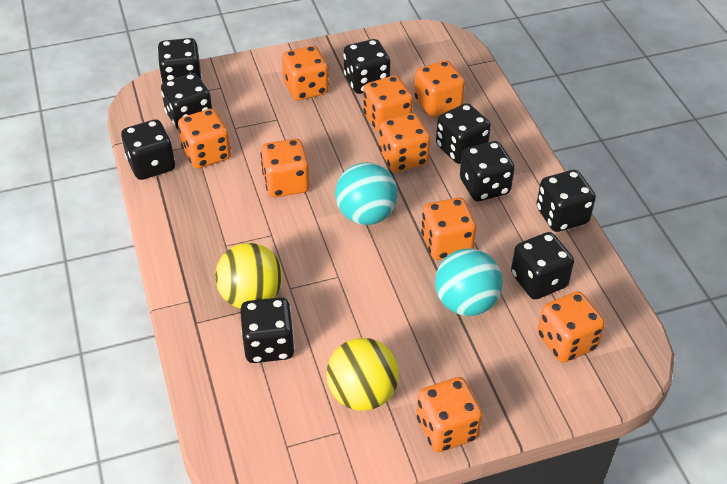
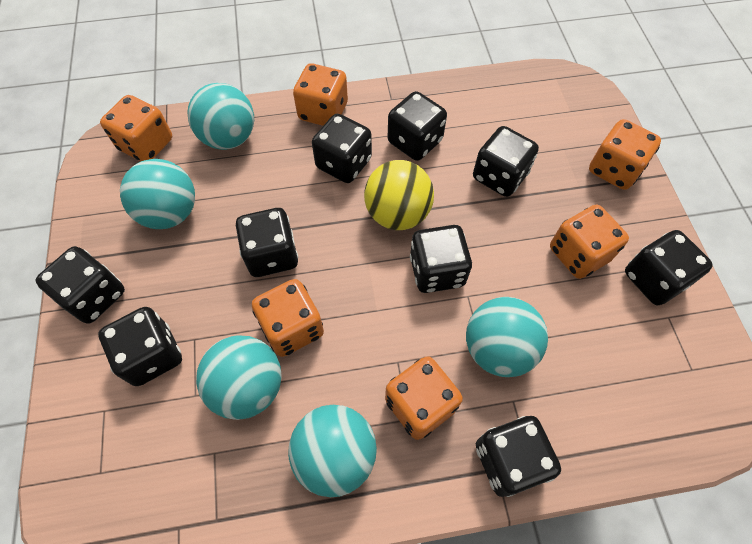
orange dice: 9 -> 6
turquoise ball: 2 -> 5
yellow ball: 2 -> 1

